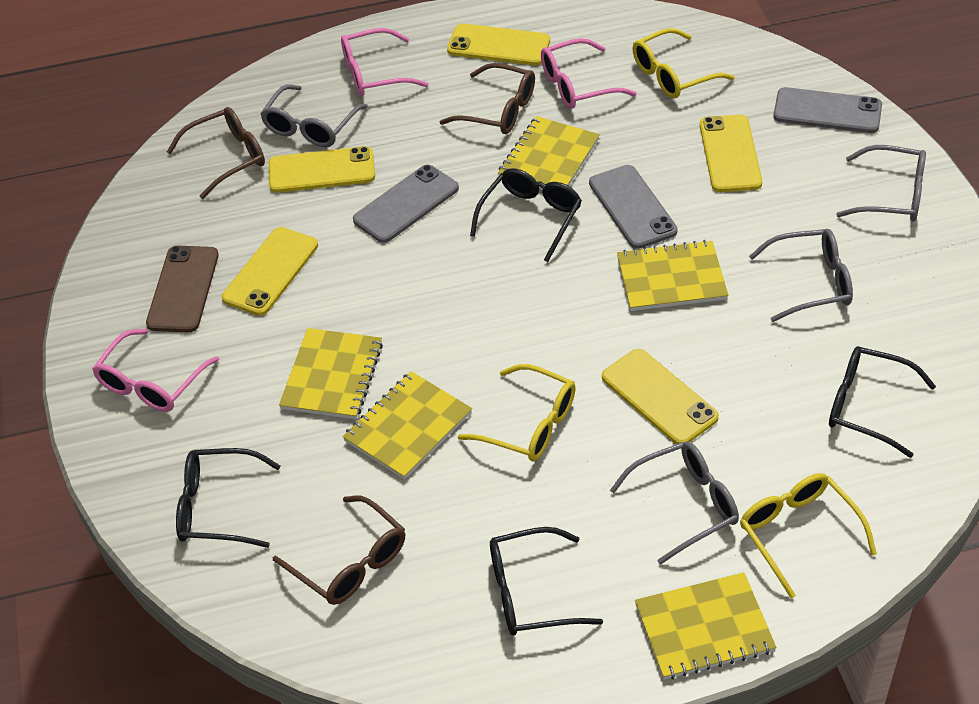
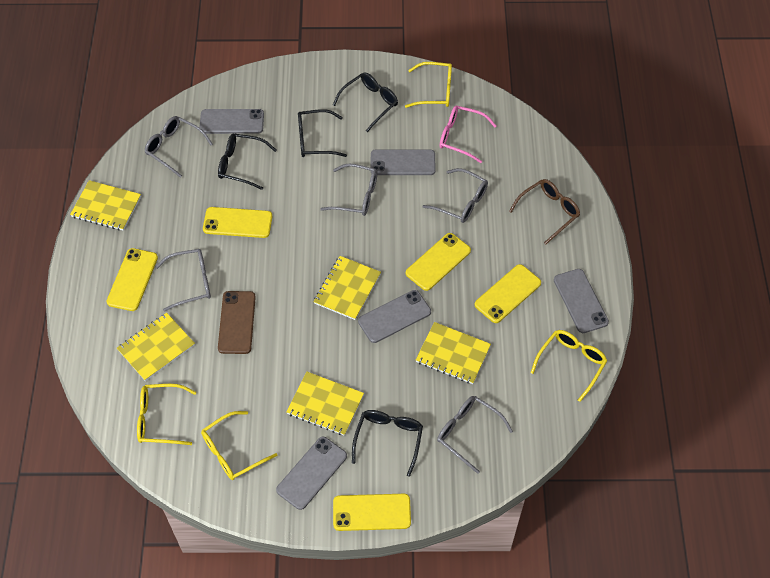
brown glasses: 3 -> 1
grey glasses: 4 -> 5
grey phone: 3 -> 5
pink glasses: 3 -> 1
yellow glasses: 3 -> 4

